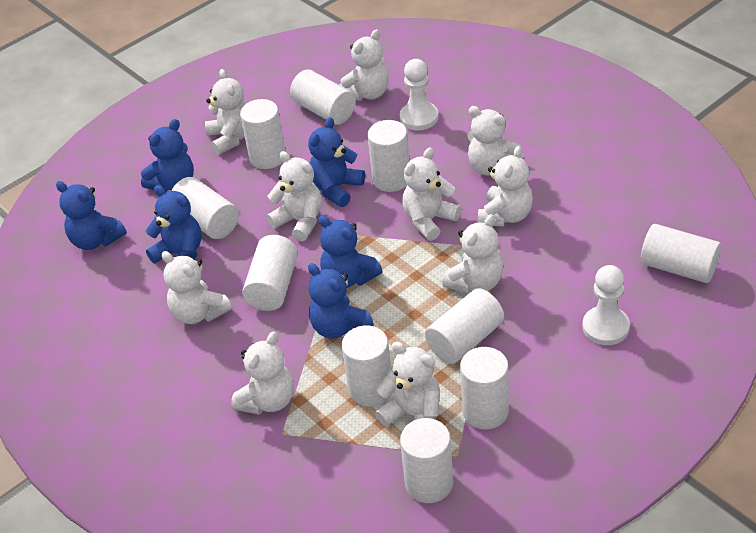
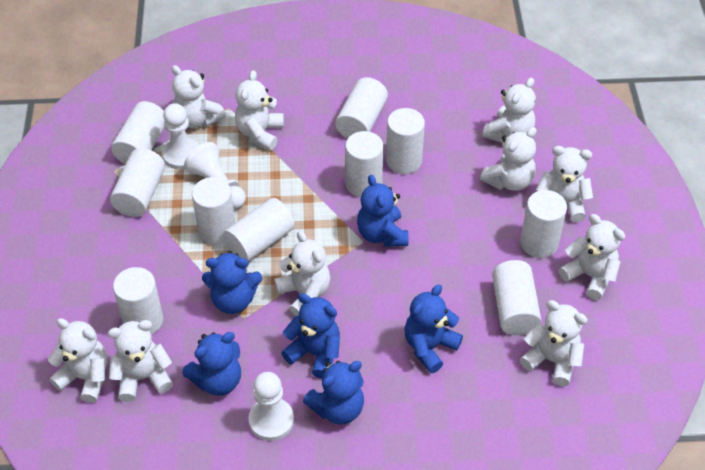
white pawn: 2 -> 3

